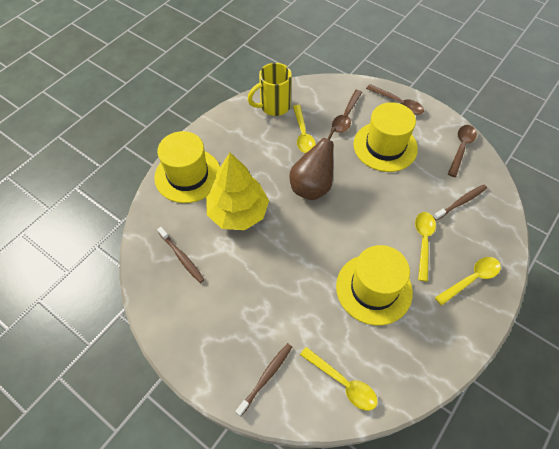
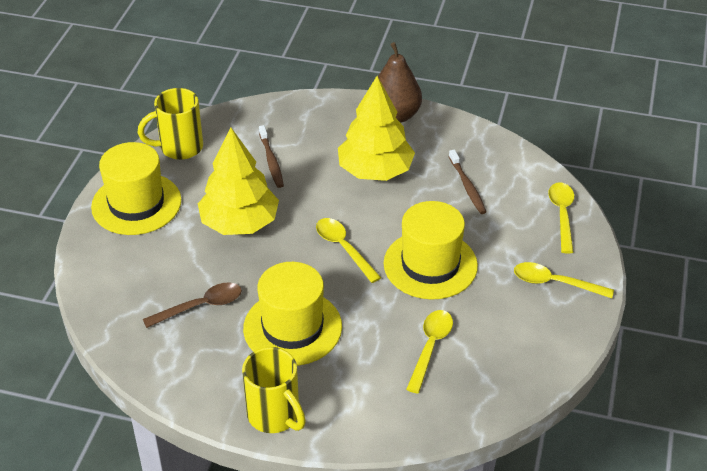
brown spoon: 3 -> 1
brown toothbrush: 3 -> 2
yellow mug: 1 -> 2
yellow tree: 1 -> 2

